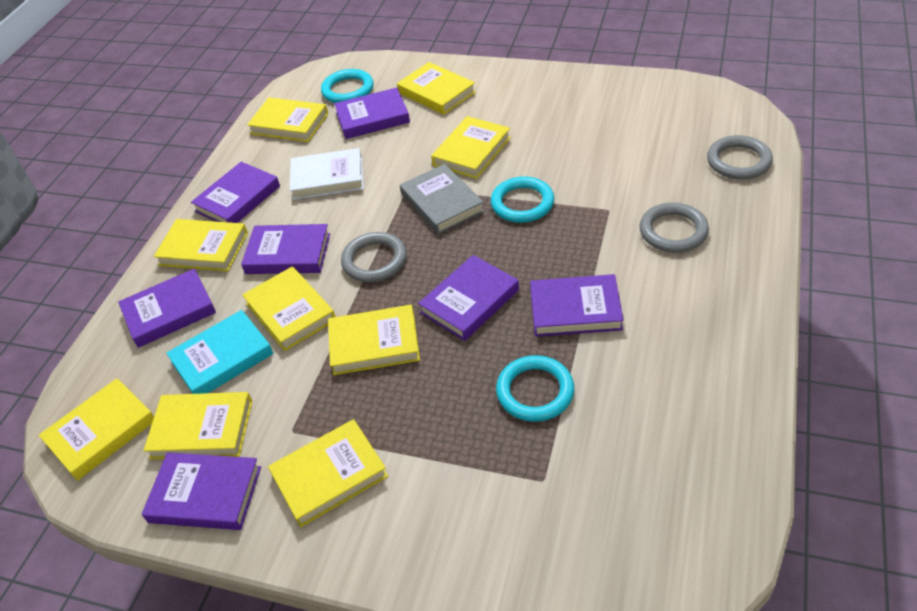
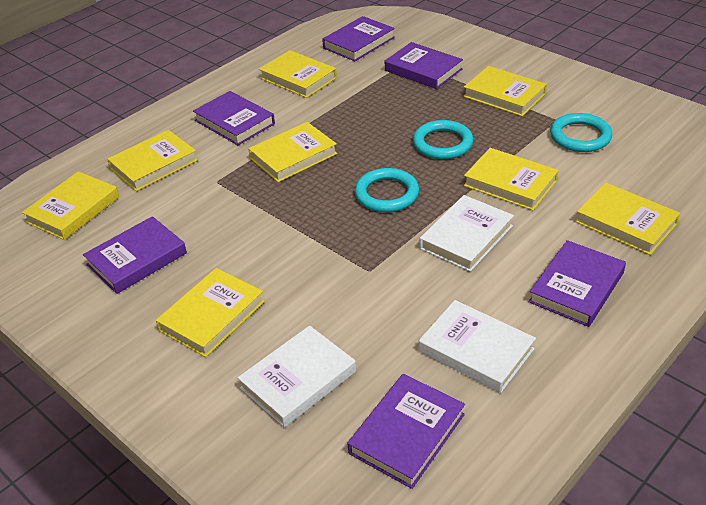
grey book: 1 -> 0
grey ring: 3 -> 0
purple book: 7 -> 6
turquoise book: 1 -> 0
white book: 1 -> 3
yellow book: 9 -> 8

